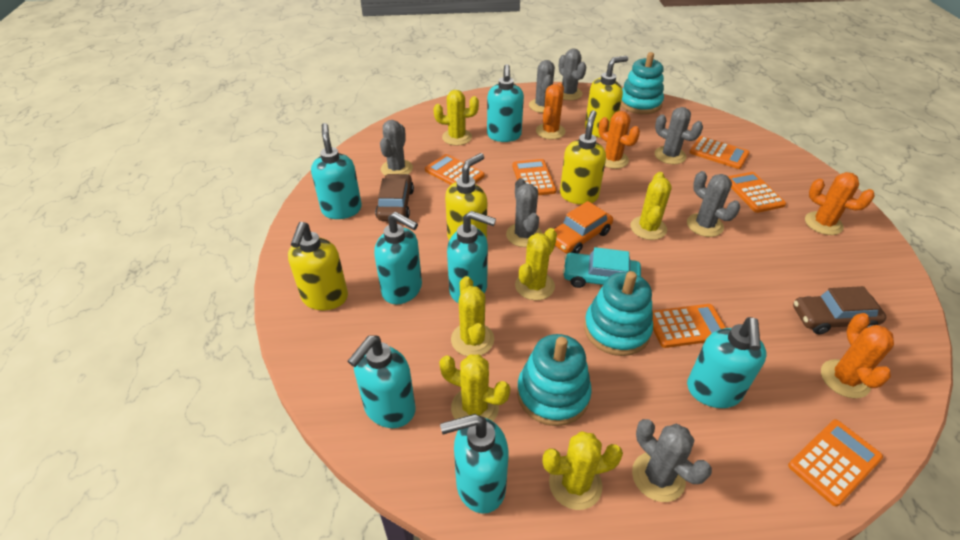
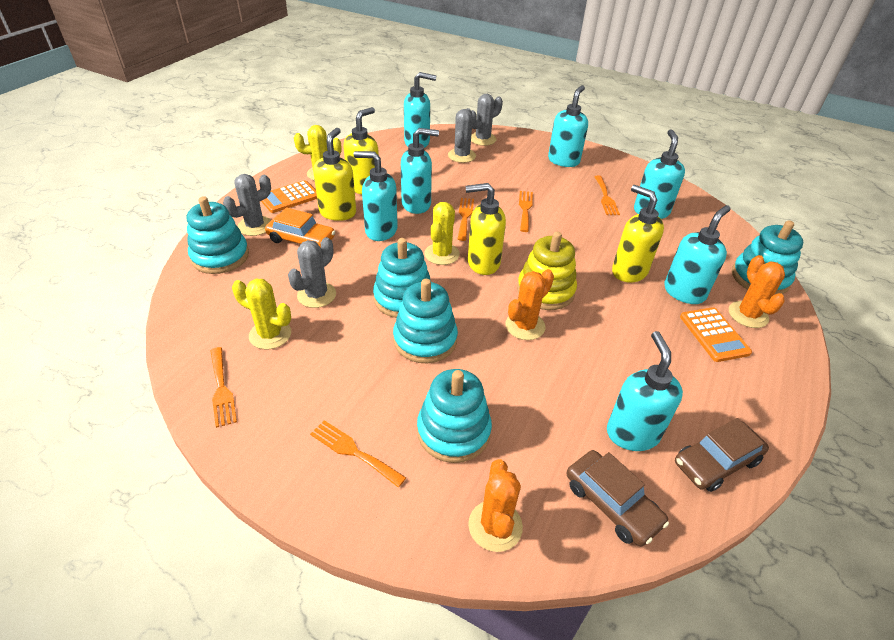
grey cactus: 7 -> 4
orange cactus: 4 -> 3
orange calculator: 6 -> 2
orange fork: 0 -> 5
turquoise car: 1 -> 0
turquoise stacking toy: 3 -> 5
yellow cactus: 6 -> 3
yellow stacking toy: 0 -> 1

